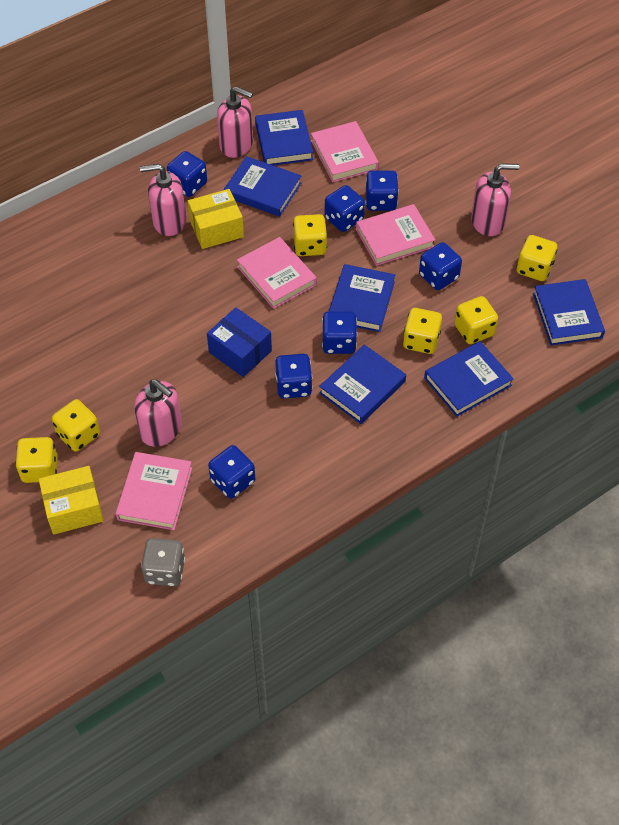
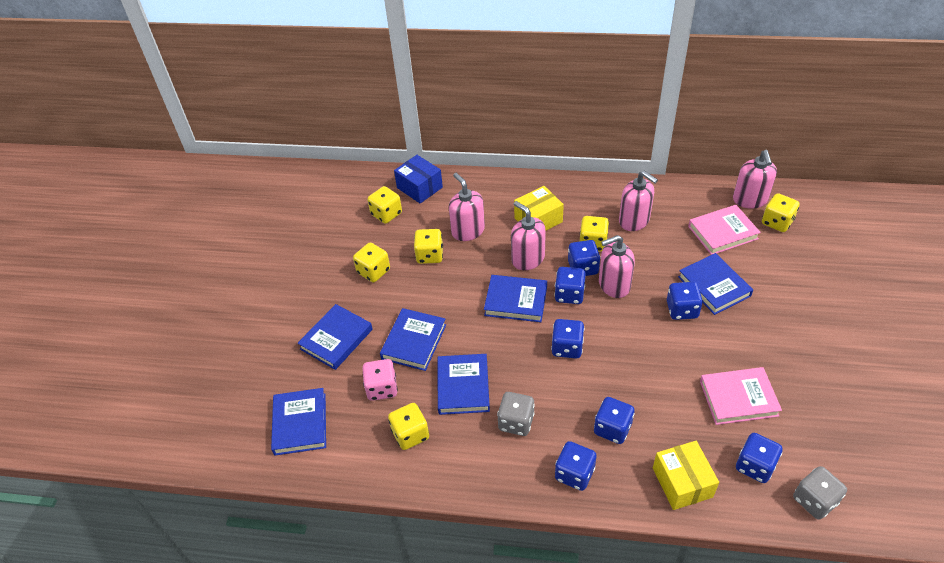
grey dice: 1 -> 2
pink book: 4 -> 2
pink dice: 0 -> 1
pink soap dispenser: 4 -> 5

